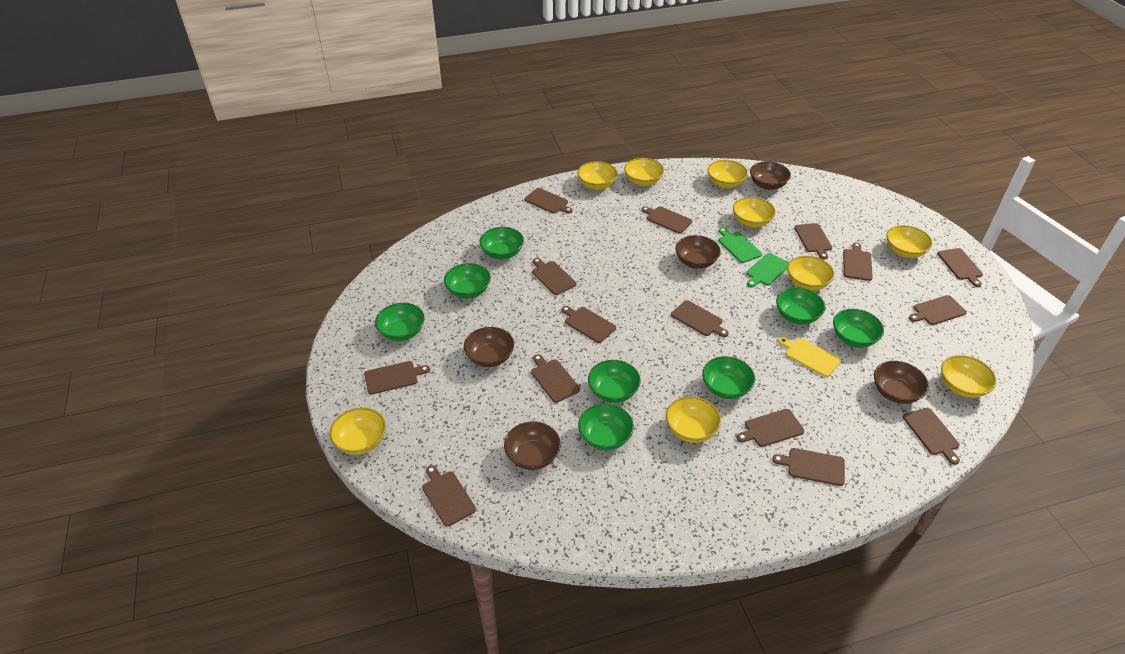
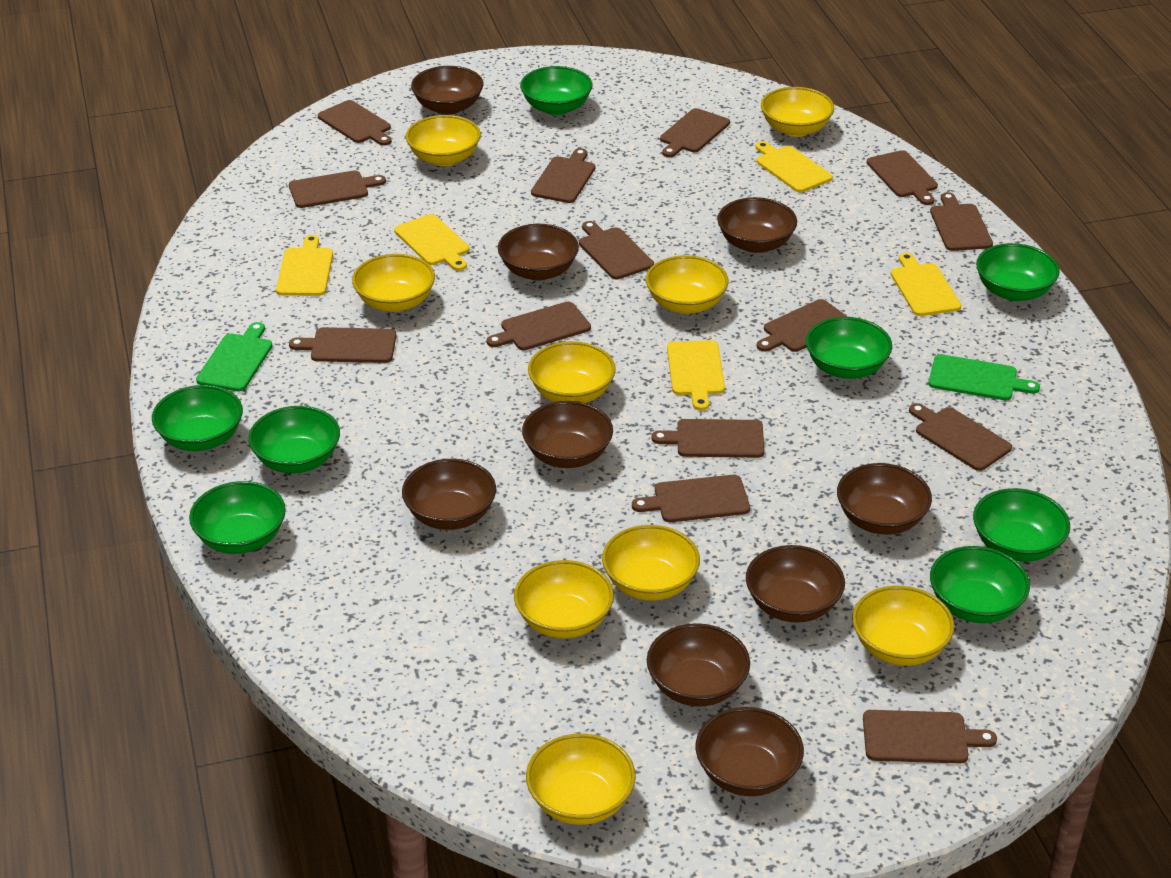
brown bowl: 5 -> 9
brown cutting board: 15 -> 14
yellow cutting board: 1 -> 5

